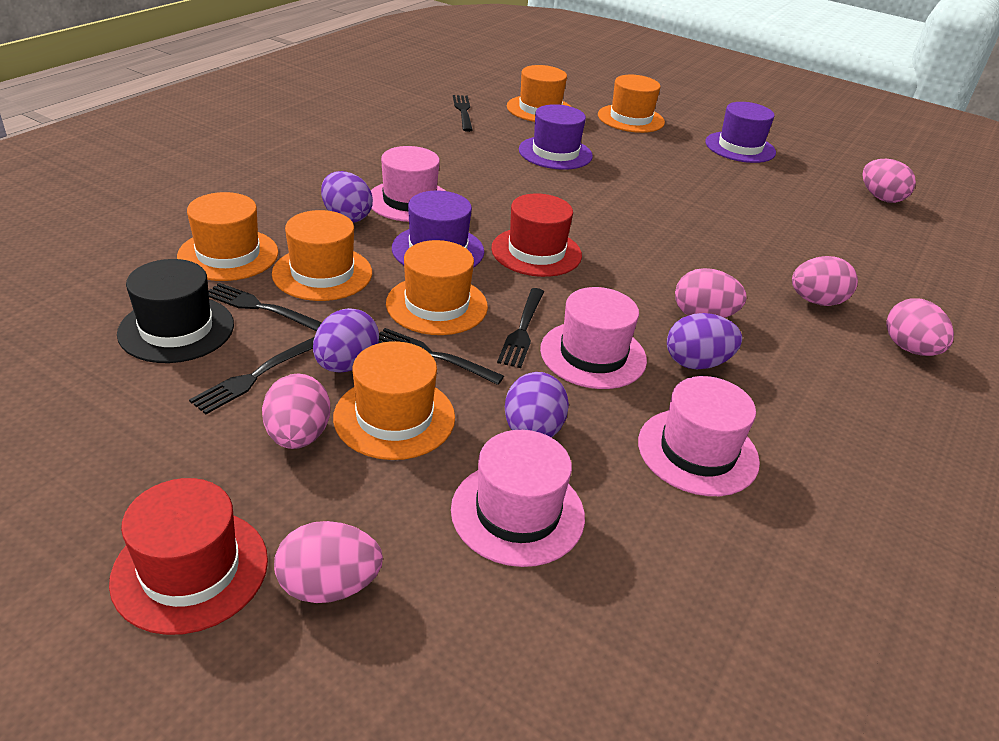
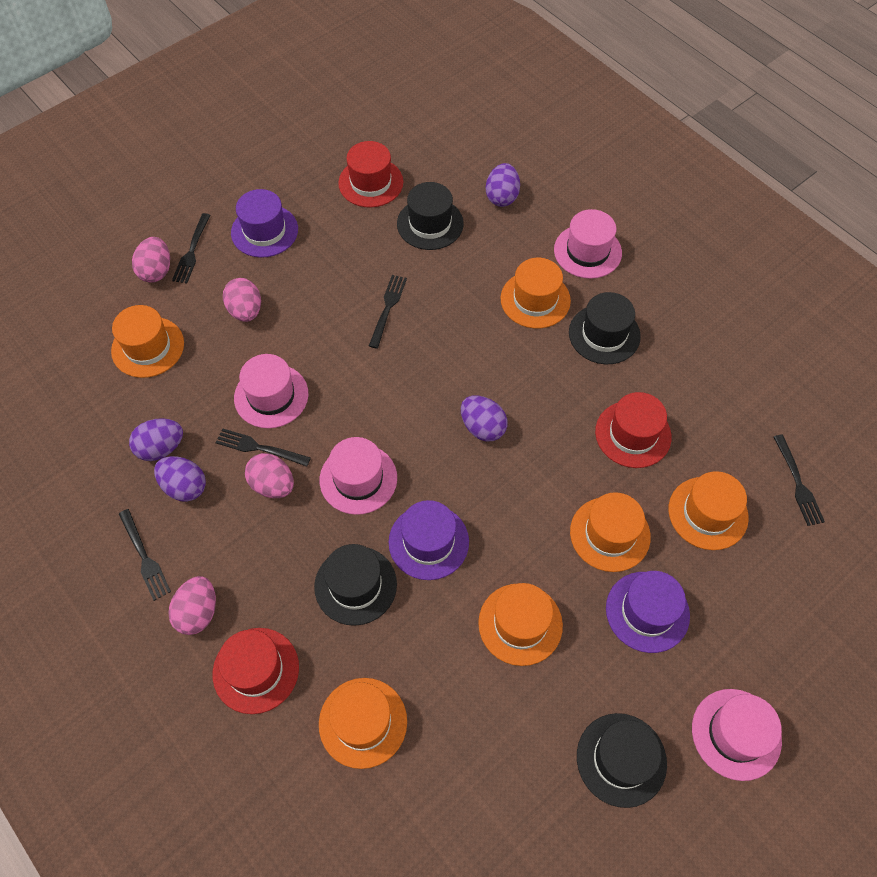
black hat: 1 -> 4
pink egg: 6 -> 4
red hat: 2 -> 3

